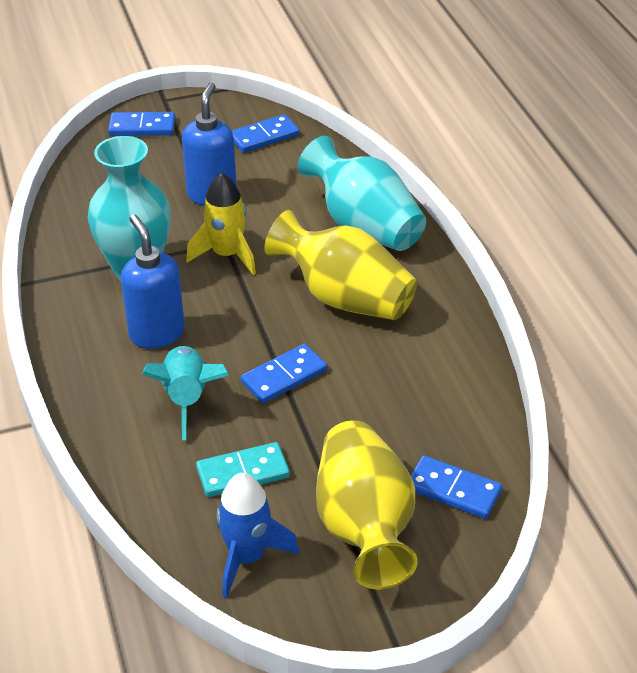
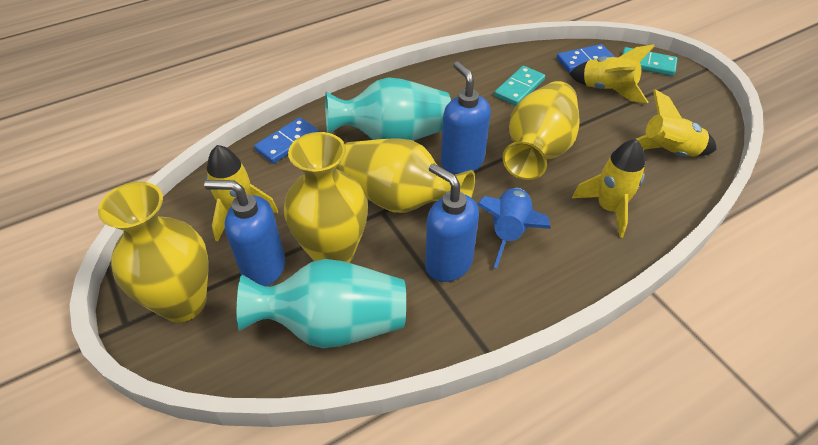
blue domino: 4 -> 2
blue soap dispenser: 2 -> 3
turquoise domino: 1 -> 2
turquoise rocket: 1 -> 0
yellow rocket: 1 -> 4
yellow vase: 2 -> 4

